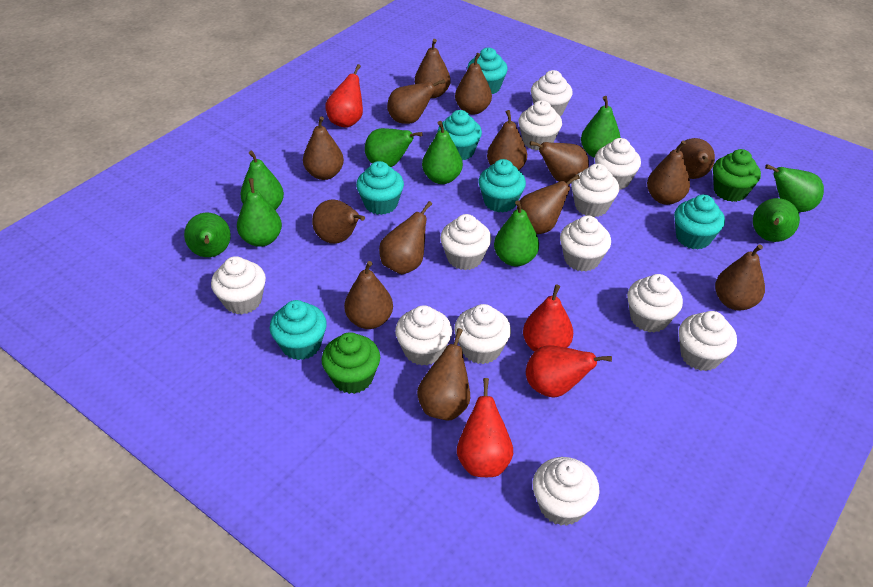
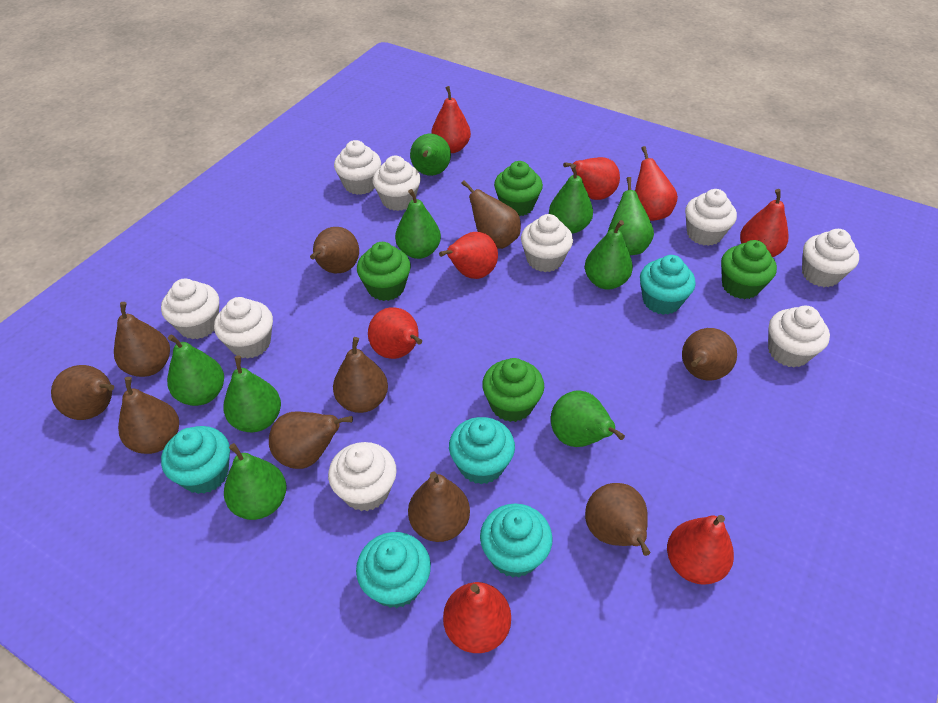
brown pear: 14 -> 10
green cupcake: 2 -> 4
red pear: 4 -> 8
turquoise cupcake: 6 -> 5
white cupcake: 12 -> 9

